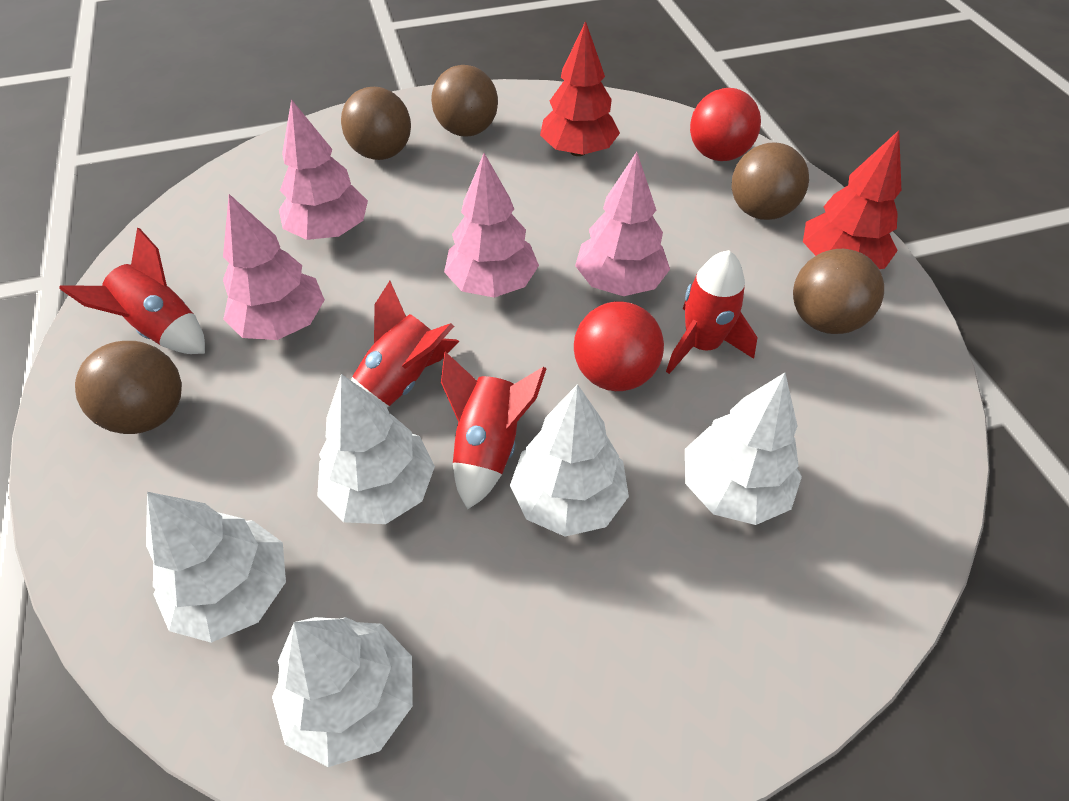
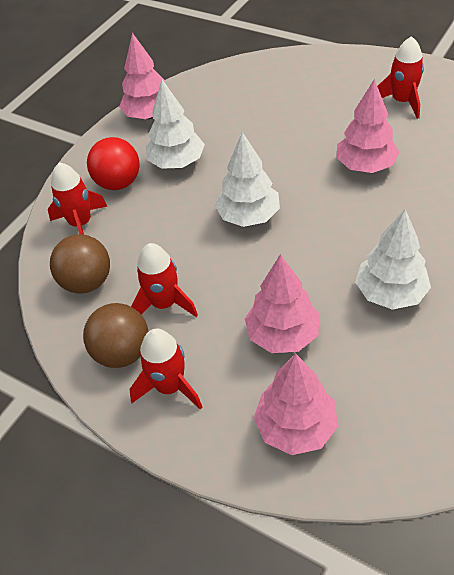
brown ball: 5 -> 2
red ball: 2 -> 1
red tree: 2 -> 0
white tree: 5 -> 3

